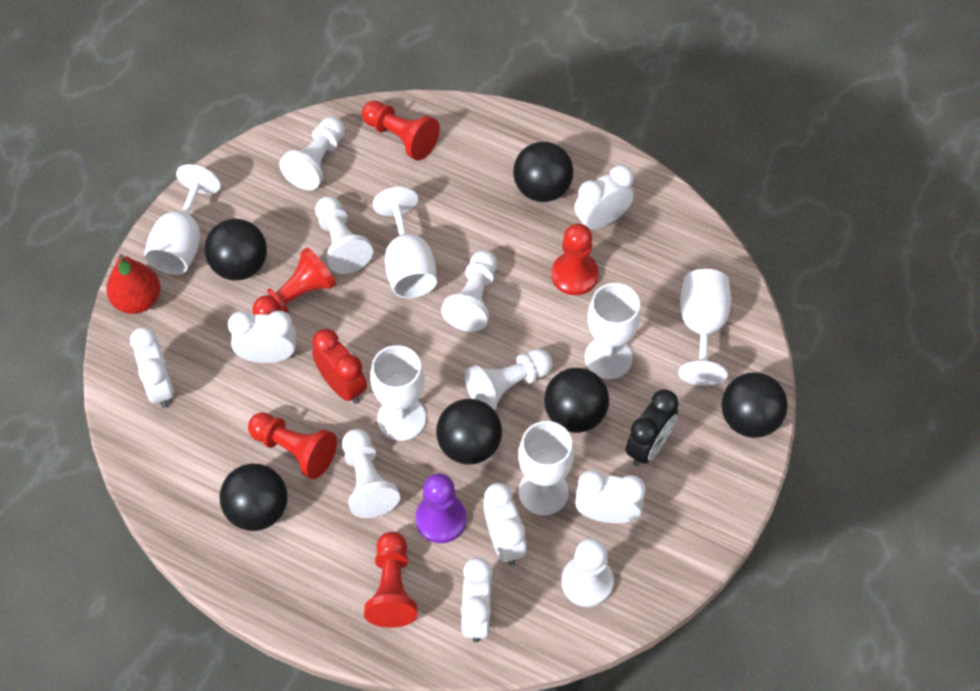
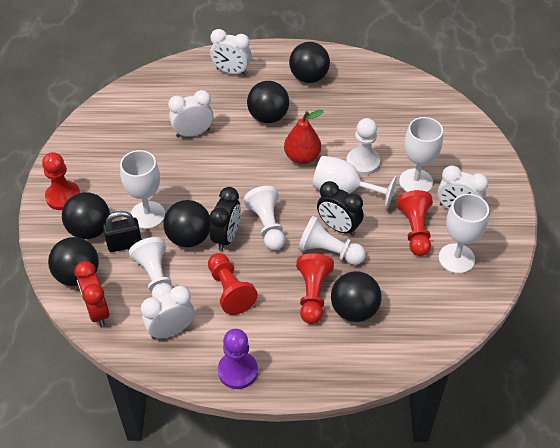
black clock: 1 -> 2
black padlock: 0 -> 1
red pawn: 5 -> 4
white clock: 6 -> 4
white goblet: 6 -> 4
white pawn: 6 -> 4

